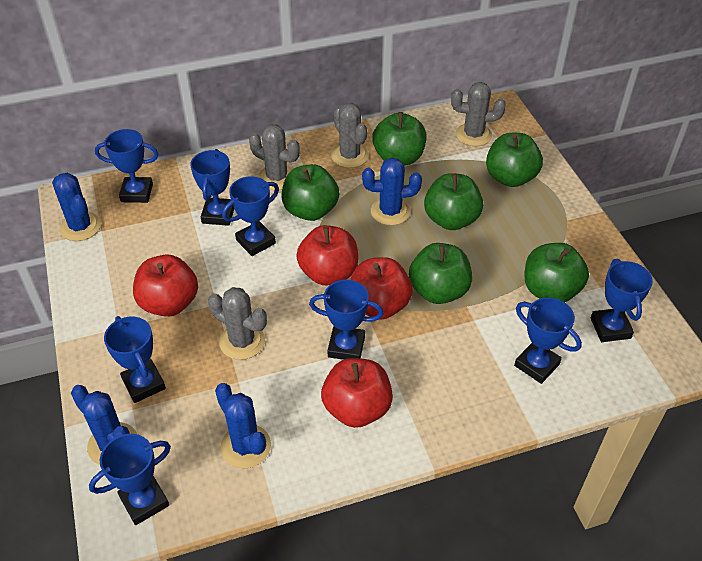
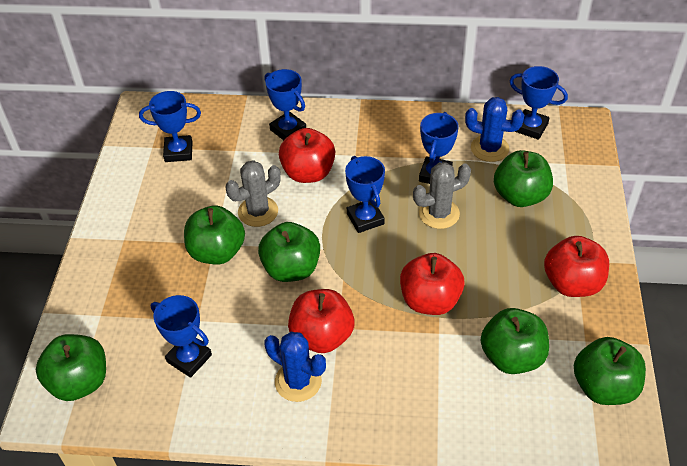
blue cactus: 4 -> 2
blue trophy: 8 -> 6
grey cactus: 4 -> 2

